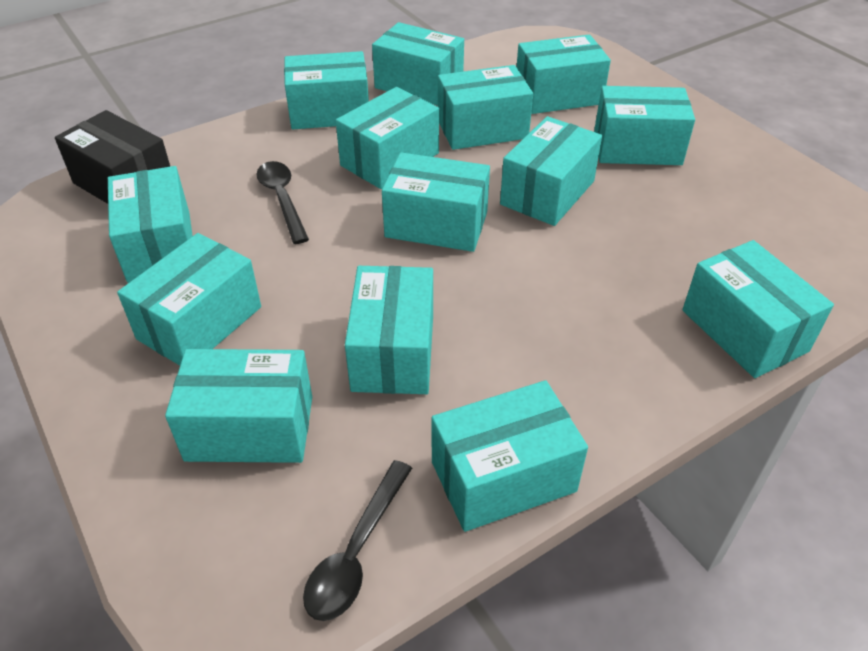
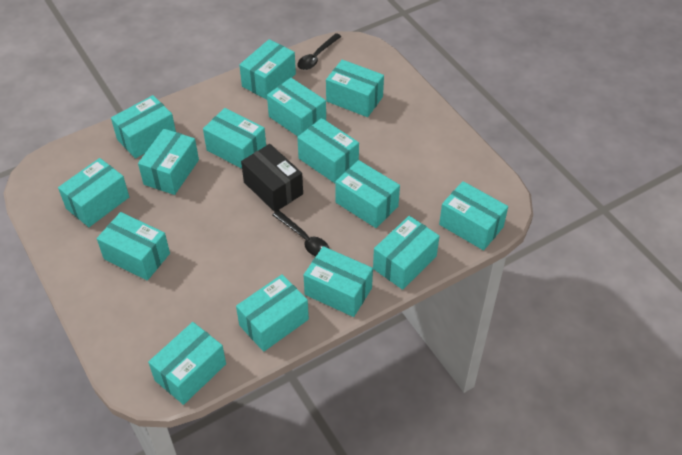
turquoise box: 14 -> 15

